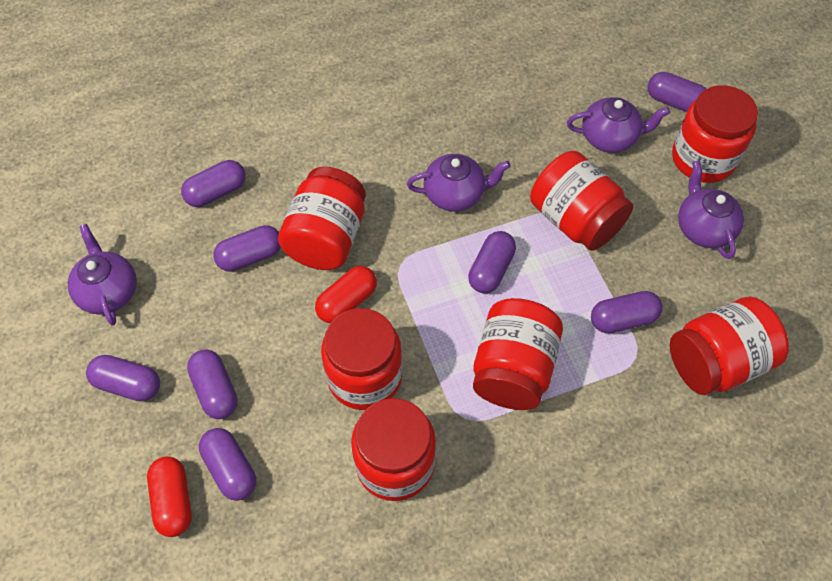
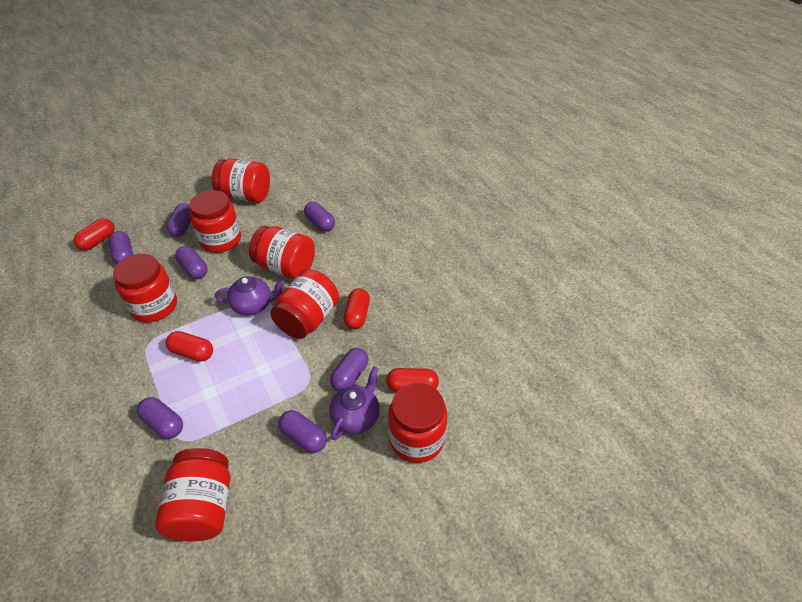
purple capsule: 8 -> 7
purple teapot: 4 -> 2
red capsule: 2 -> 4

